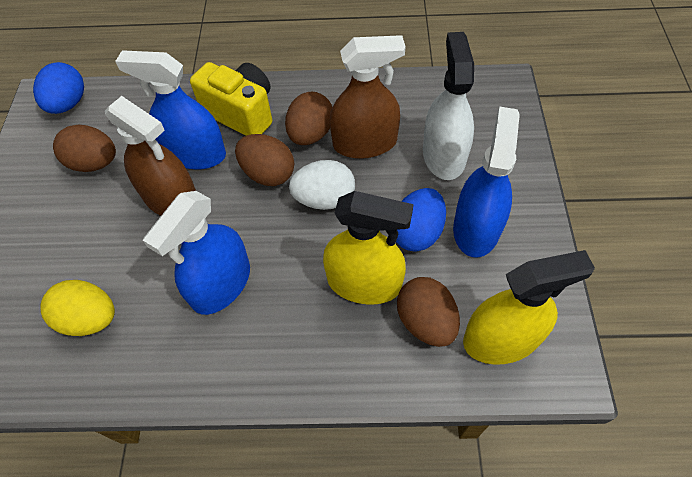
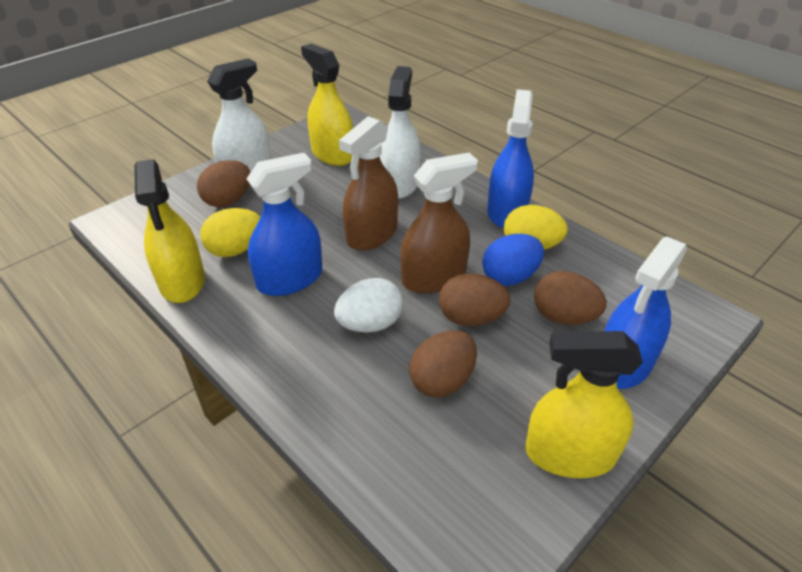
blue egg: 2 -> 1
white spray bottle: 1 -> 2
yellow camera: 1 -> 0
yellow egg: 1 -> 2
yellow spray bottle: 2 -> 3

